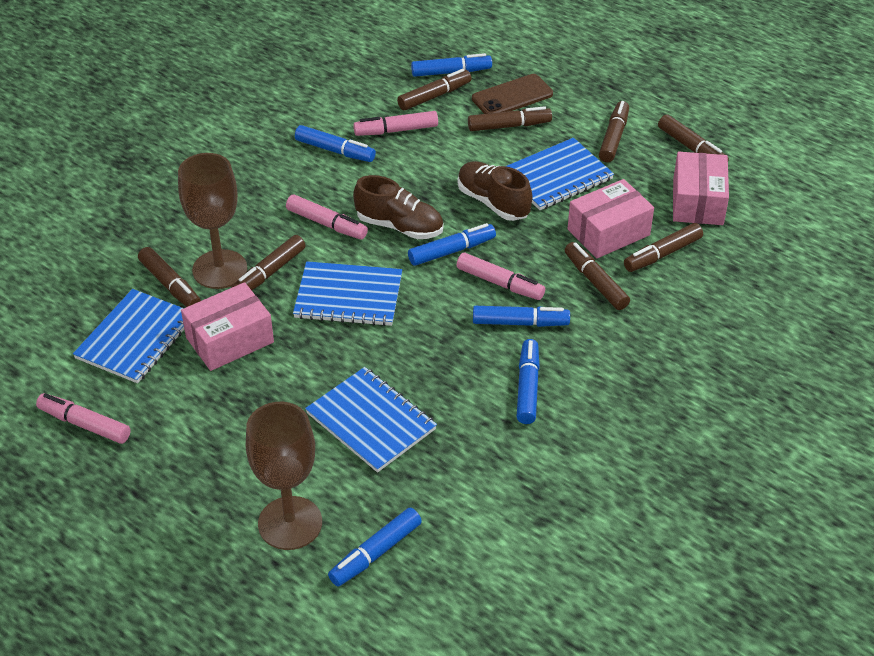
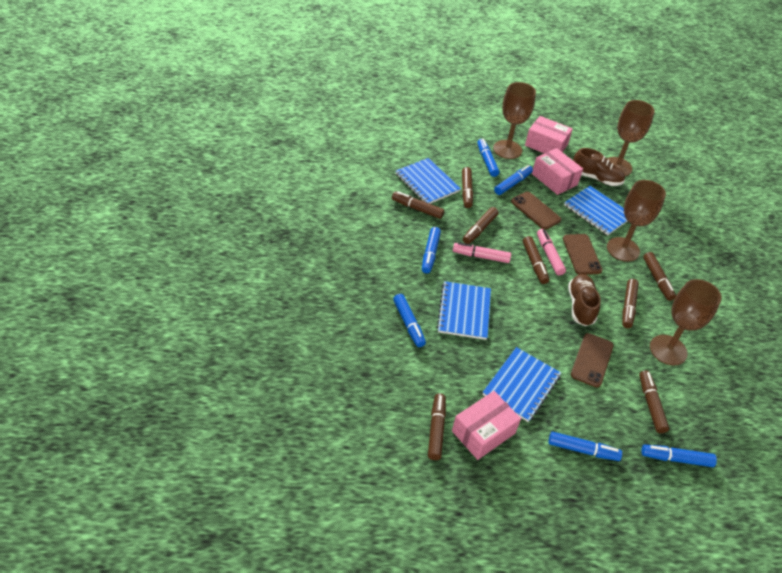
brown goblet: 2 -> 4
brown phone: 1 -> 3
pink marker: 4 -> 2

